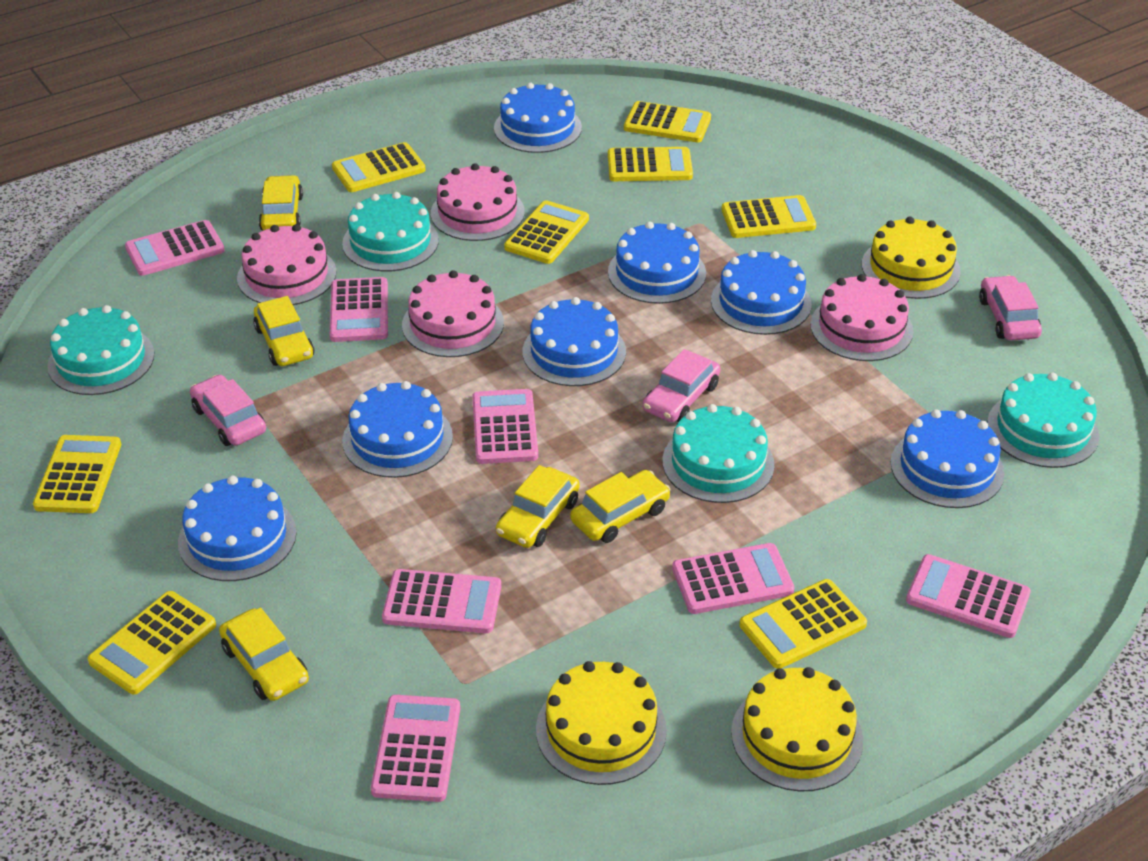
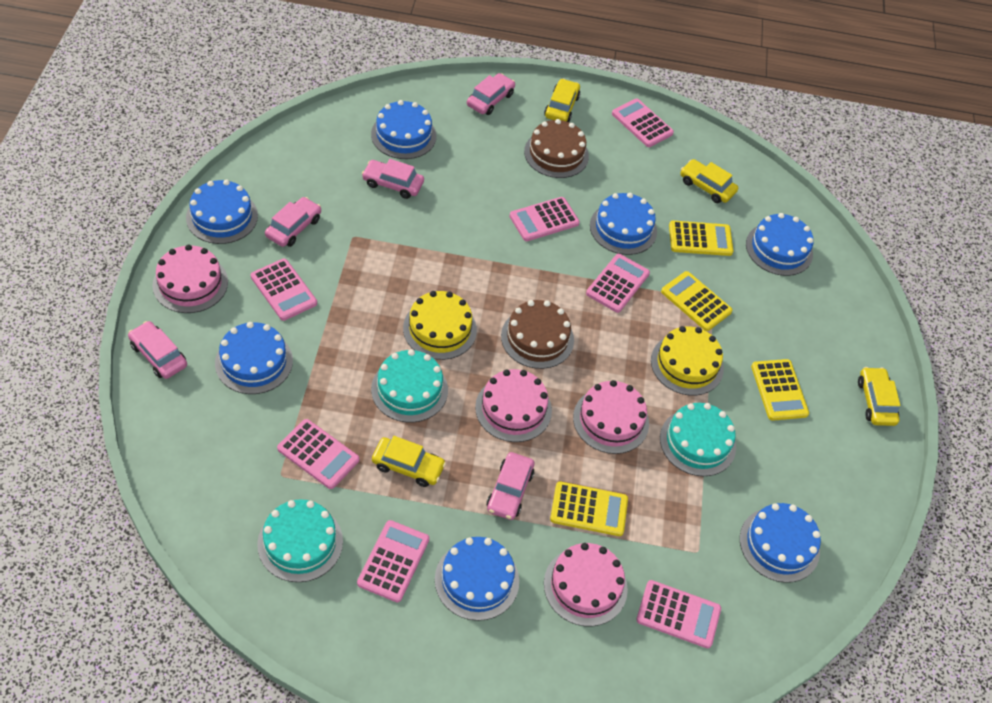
brown cake: 0 -> 2
pink car: 3 -> 5
turquoise cake: 4 -> 3
yellow cake: 3 -> 2
yellow calculator: 8 -> 4
yellow car: 5 -> 4

